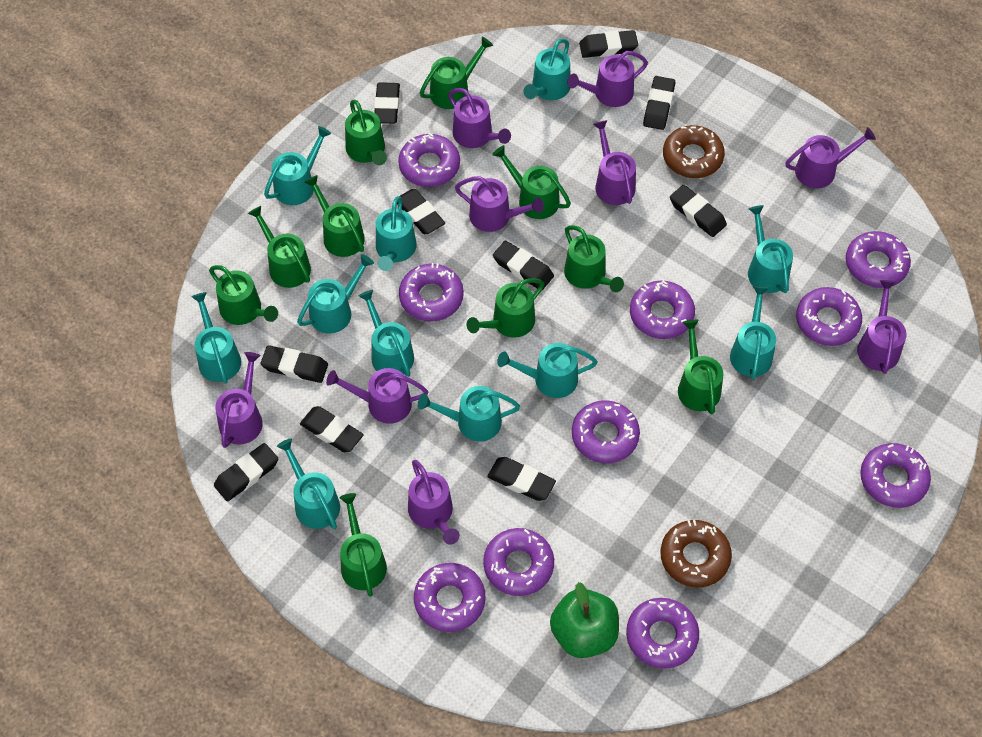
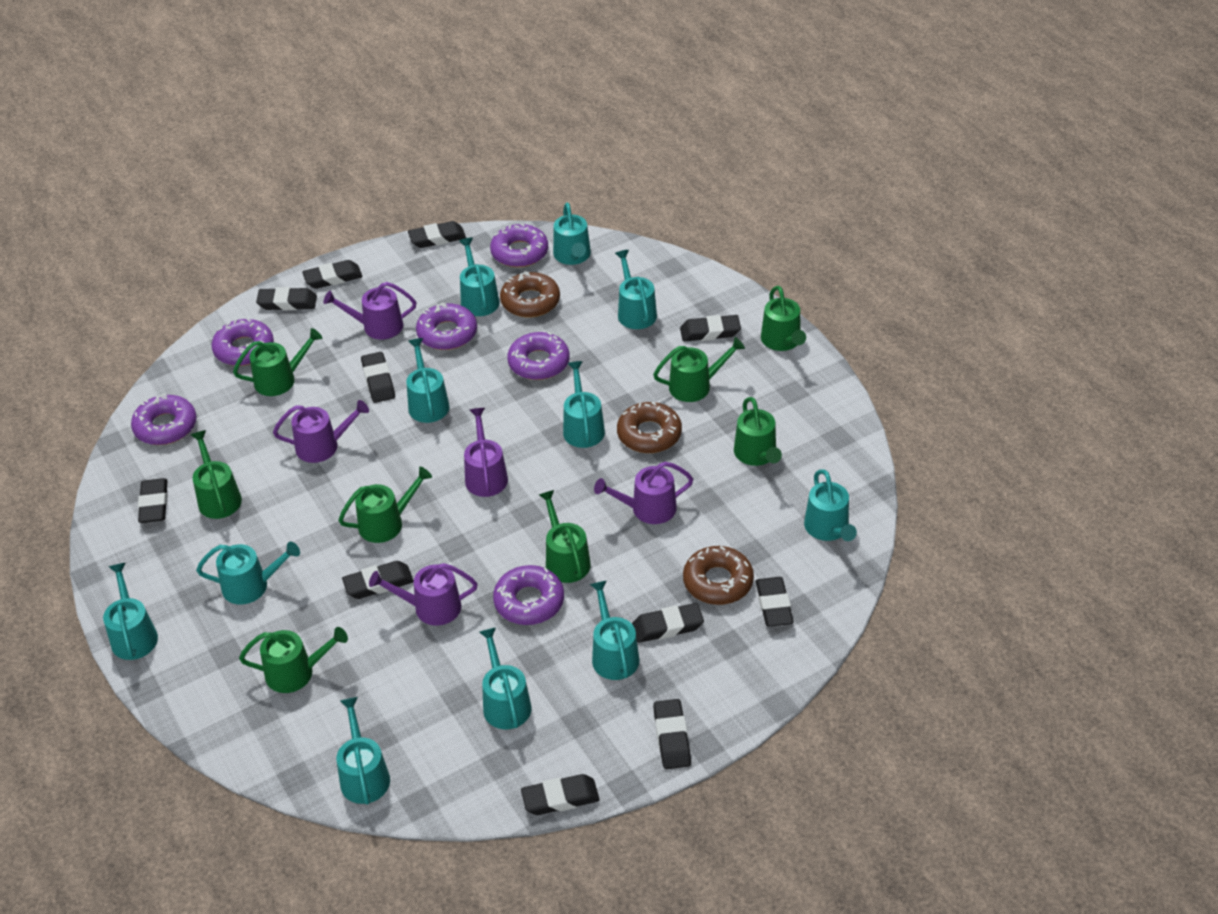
black eraser: 10 -> 11
brown donut: 2 -> 3
green apple: 1 -> 0
green watering can: 10 -> 8
purple donut: 10 -> 6
purple watering can: 9 -> 5

